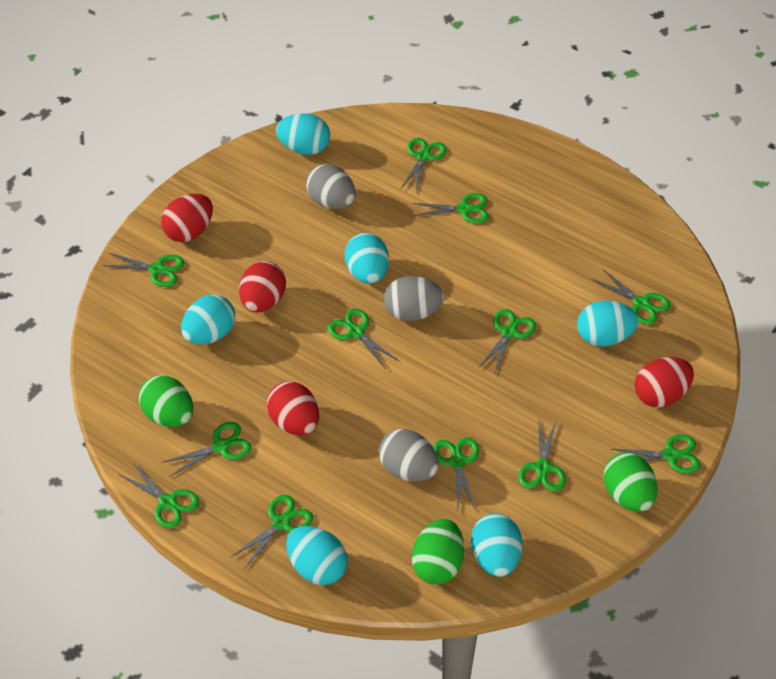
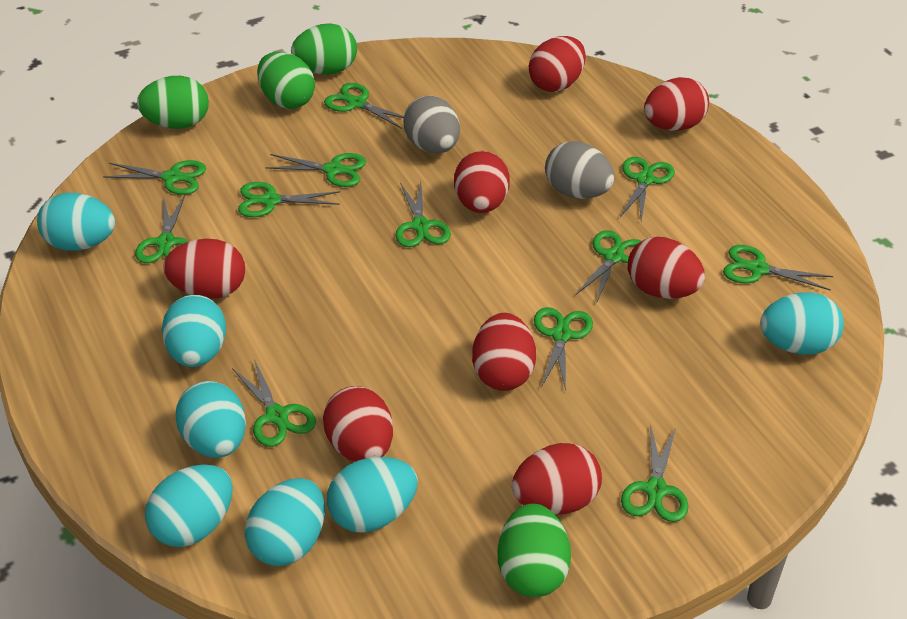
green egg: 3 -> 4
grey egg: 3 -> 2
red egg: 4 -> 8
turquoise egg: 6 -> 7

